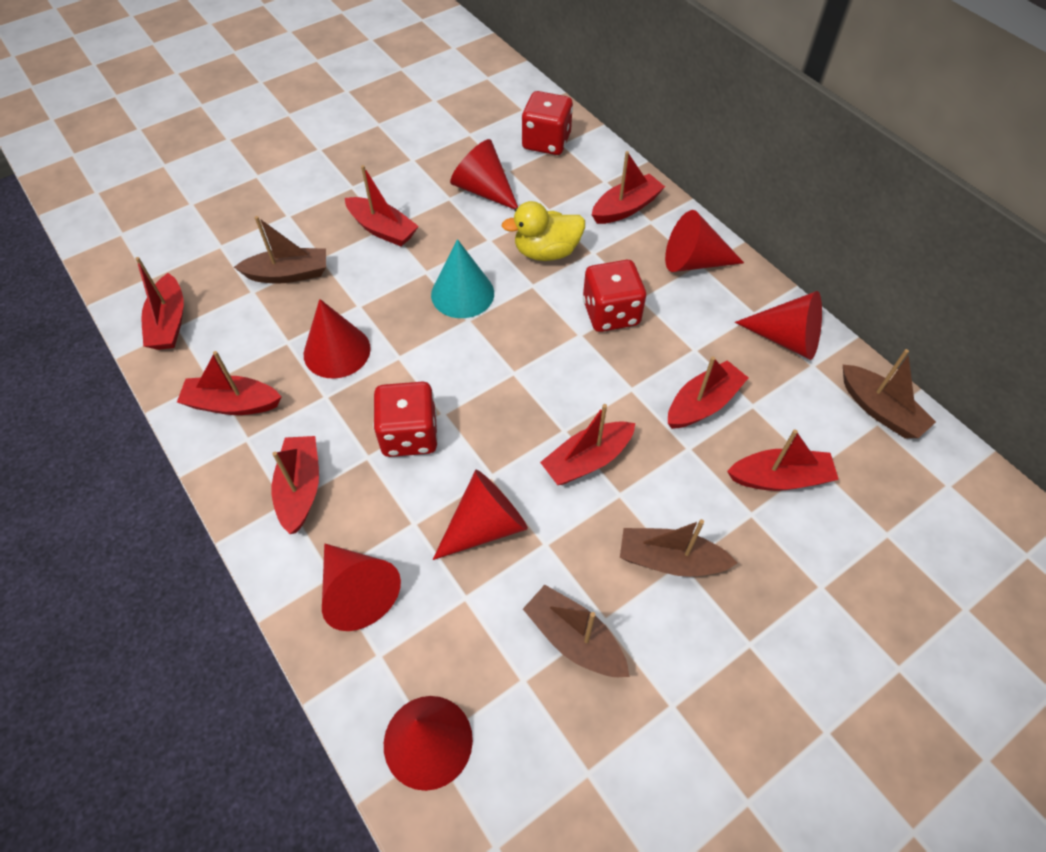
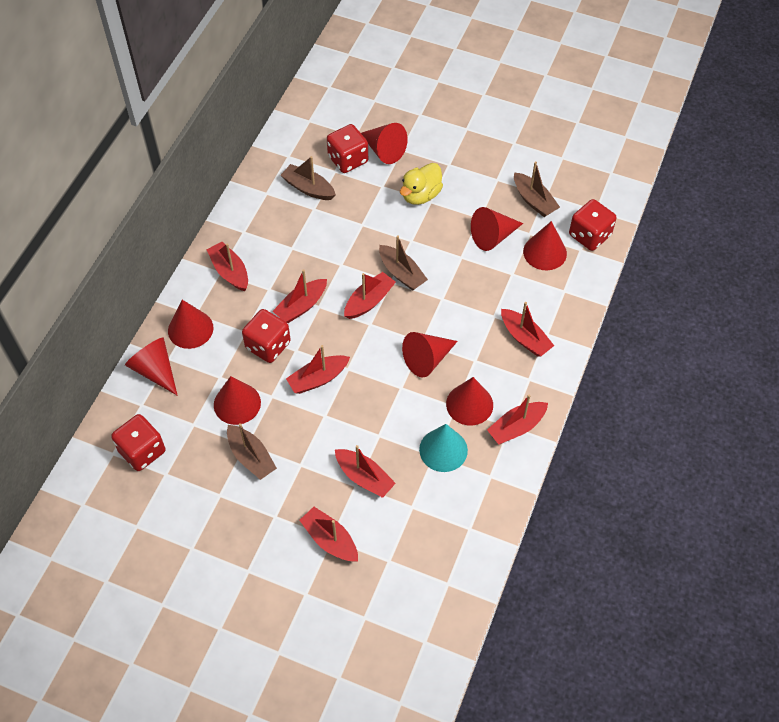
red cone: 7 -> 8
red dice: 3 -> 4

